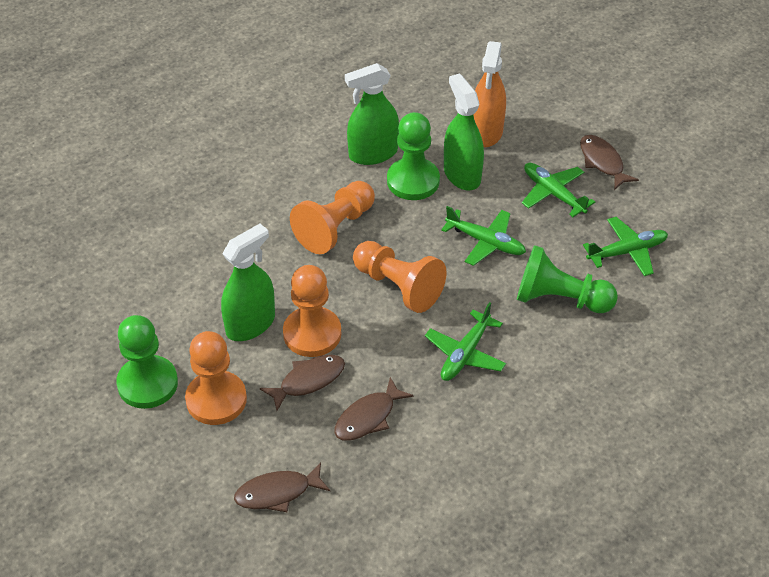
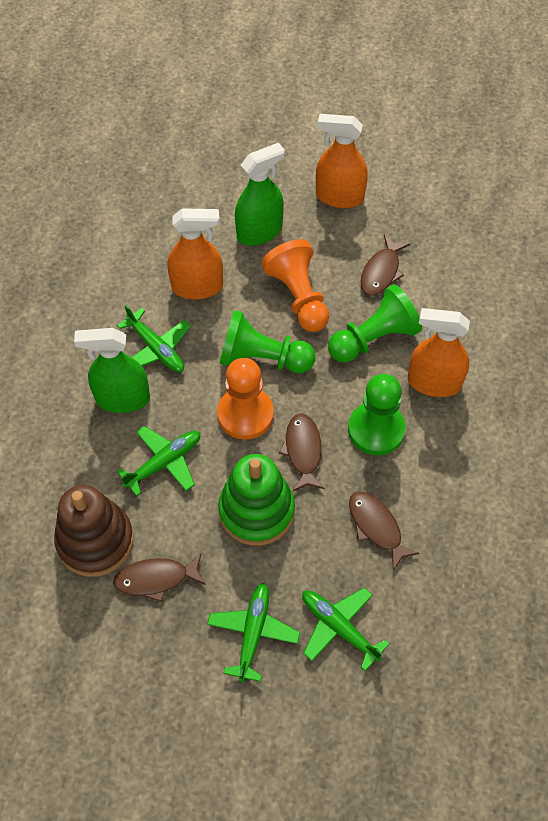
brown stacking toy: 0 -> 1
green spray bottle: 3 -> 2
green stacking toy: 0 -> 1
orange pawn: 4 -> 2
orange spray bottle: 1 -> 3

